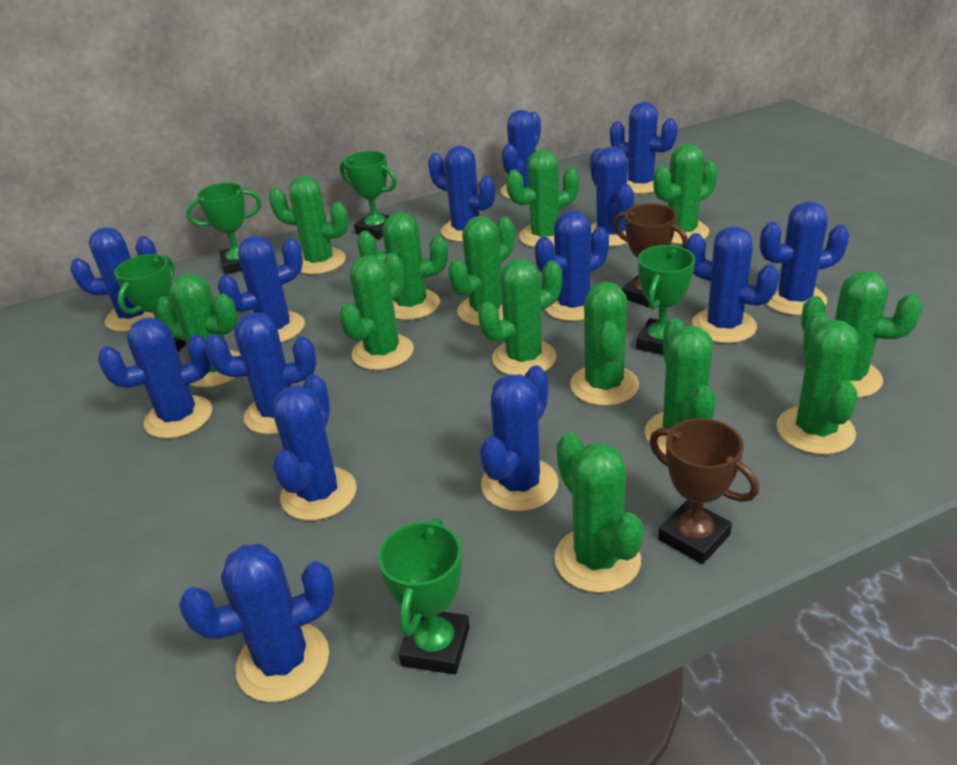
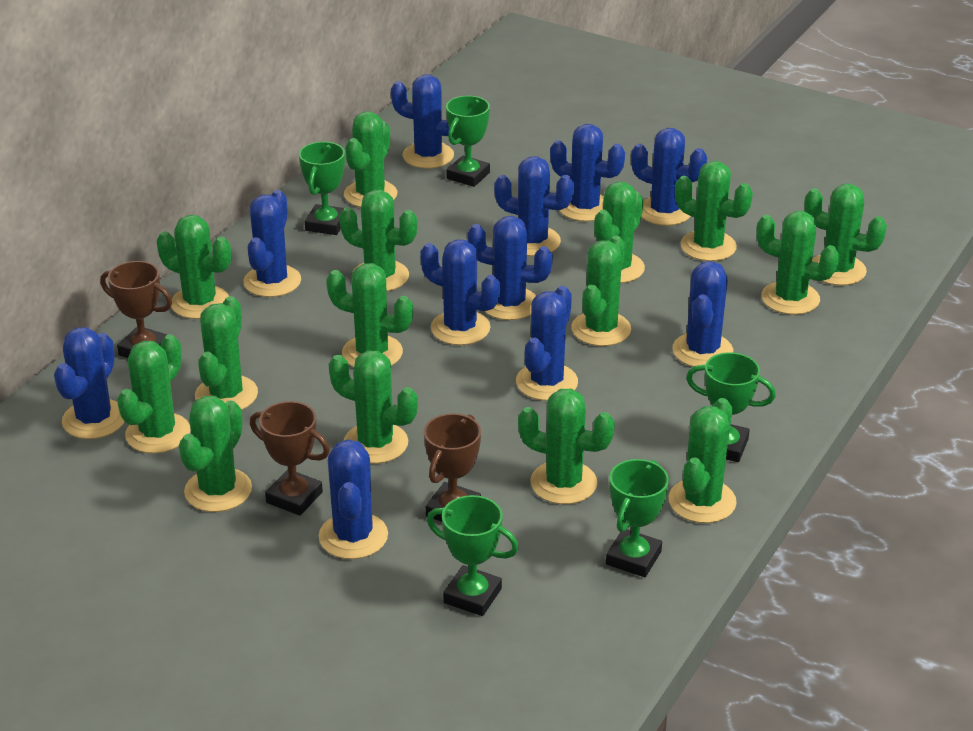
blue cactus: 14 -> 11
brown trophy: 2 -> 3
green cactus: 13 -> 15

